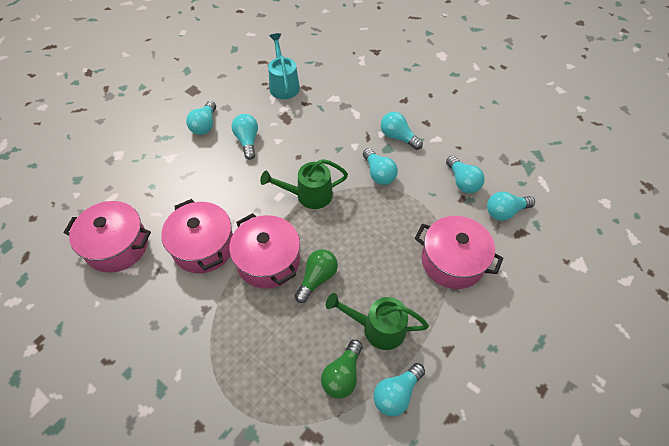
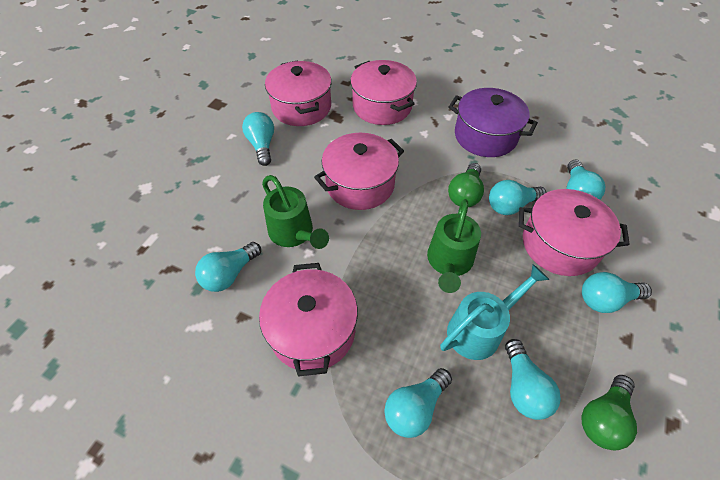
pink pot: 4 -> 5
purple pot: 0 -> 1

